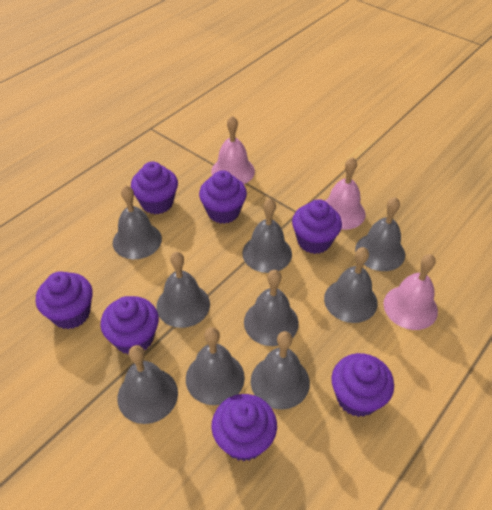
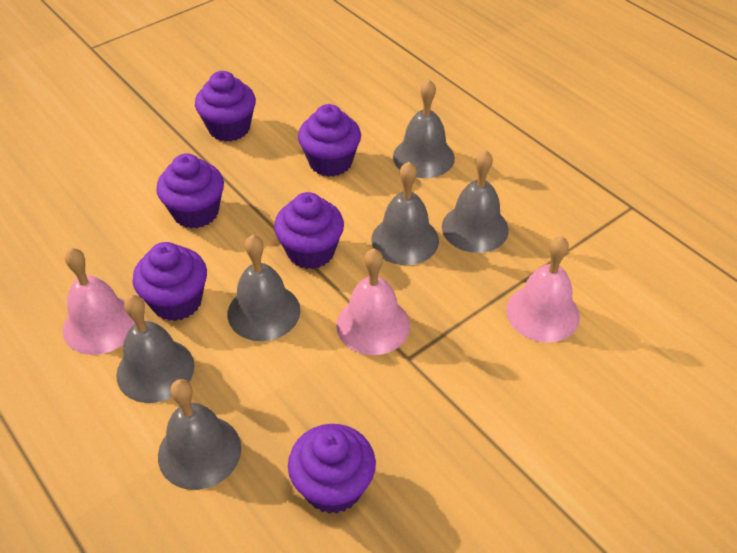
grey bell: 9 -> 6
purple cupcake: 7 -> 6

